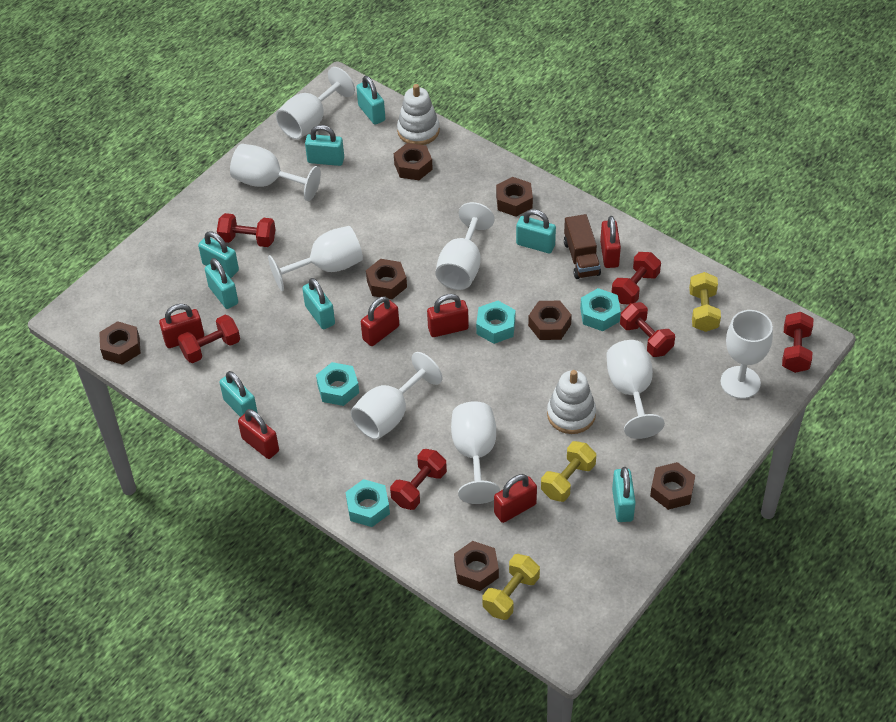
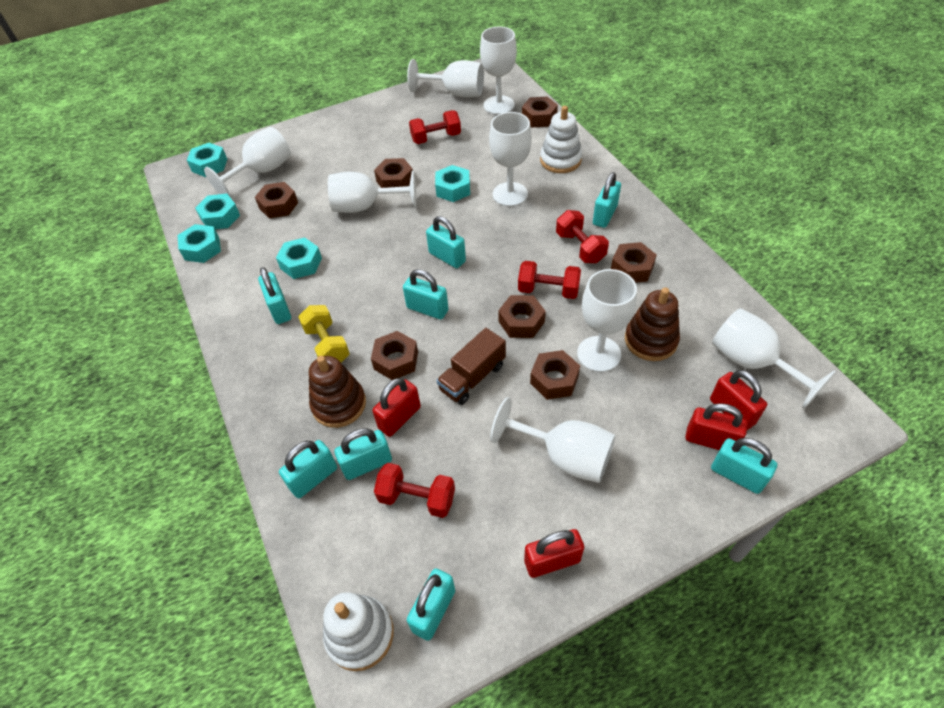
brown stacking toy: 0 -> 2
red dumbbell: 6 -> 4
red padlock: 6 -> 4
turquoise nut: 4 -> 5
yellow dumbbell: 3 -> 1

